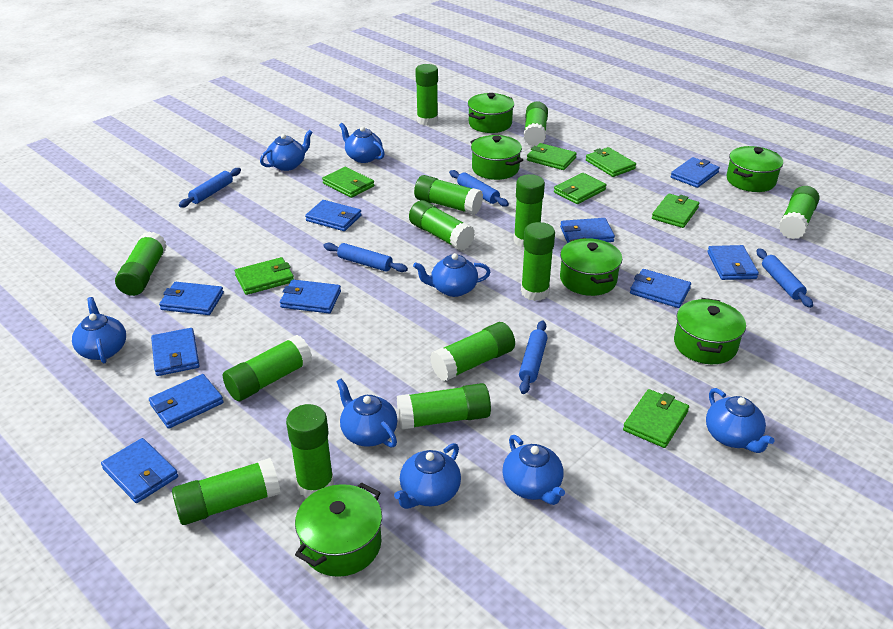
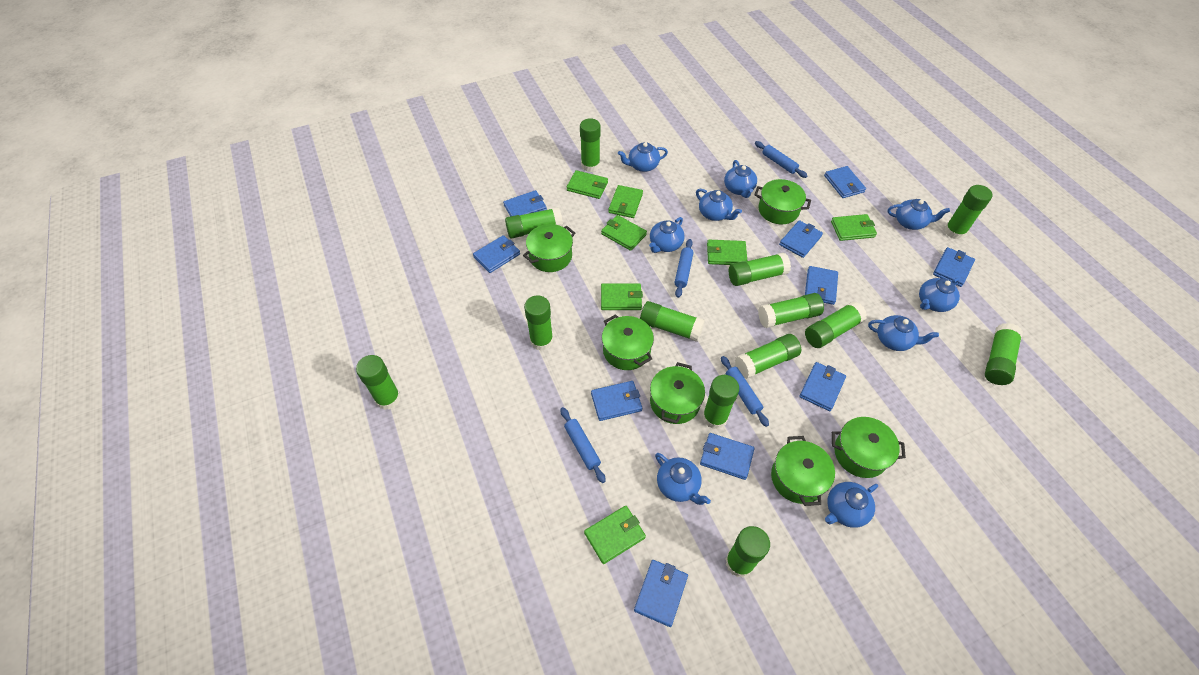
blue rolling pin: 5 -> 4
blue teapot: 8 -> 9

